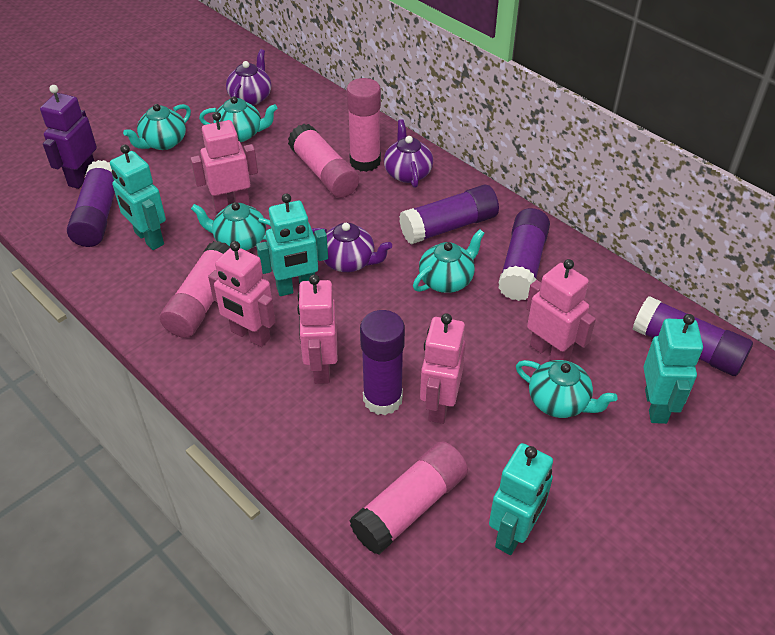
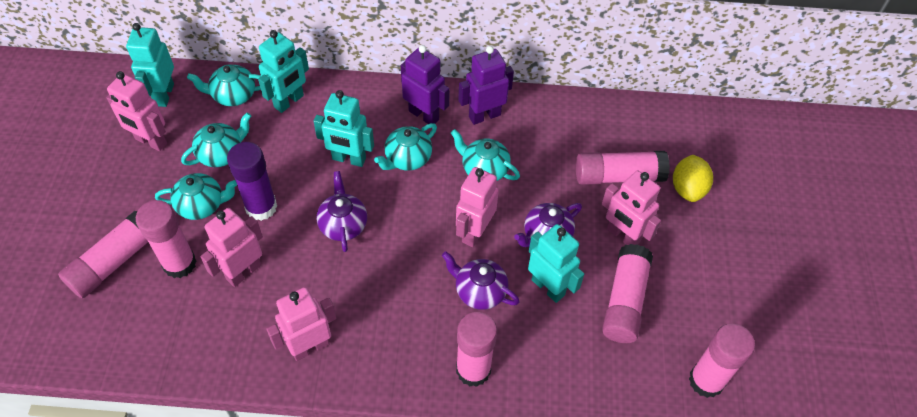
pink glue stick: 4 -> 6
purple glue stick: 5 -> 1
purple robot: 1 -> 2
yellow lemon: 0 -> 1

